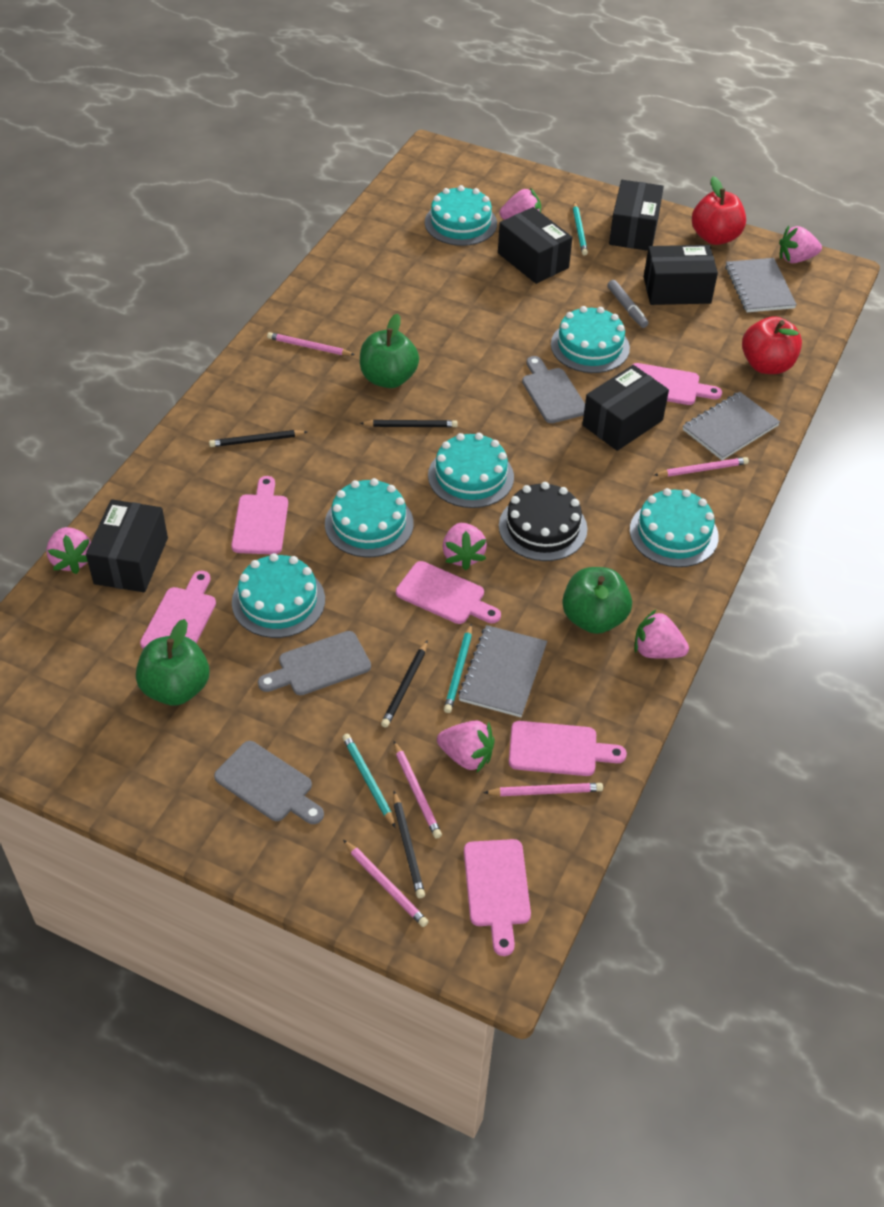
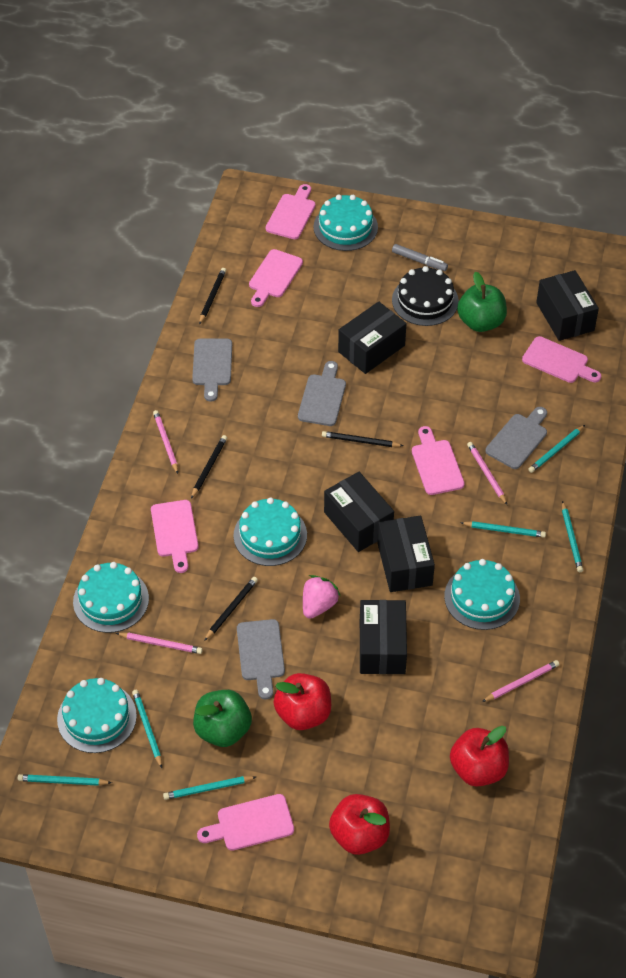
green apple: 3 -> 2
grey cutting board: 3 -> 4
grey notebook: 3 -> 0
pink pencil: 5 -> 4
pink strawberry: 6 -> 1
red apple: 2 -> 3
turquoise cake: 6 -> 5
turquoise pencil: 3 -> 6

